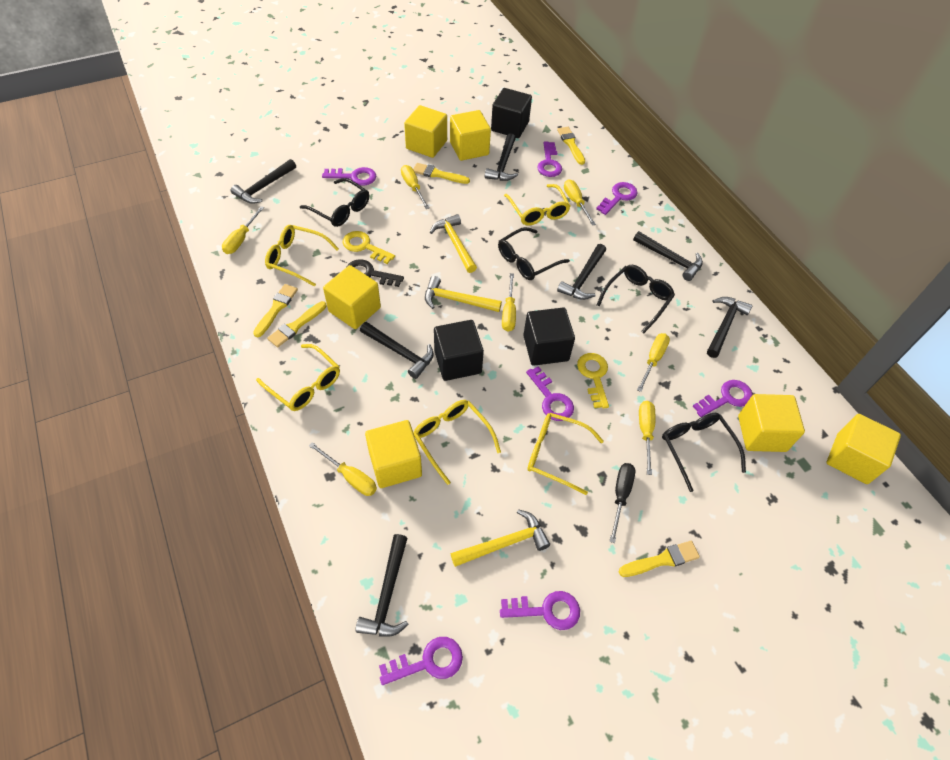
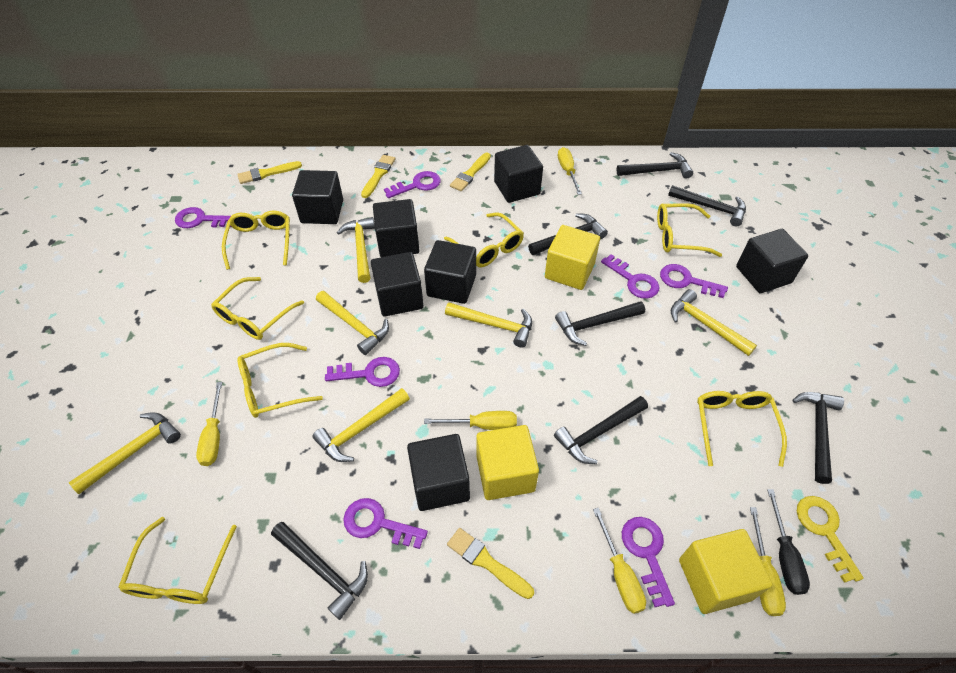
black cube: 3 -> 7
black glasses: 4 -> 0
black key: 1 -> 0
yellow brush: 5 -> 4
yellow cube: 6 -> 3
yellow glasses: 5 -> 7
yellow hammer: 3 -> 6
yellow key: 2 -> 1
yellow screwdriver: 7 -> 5

